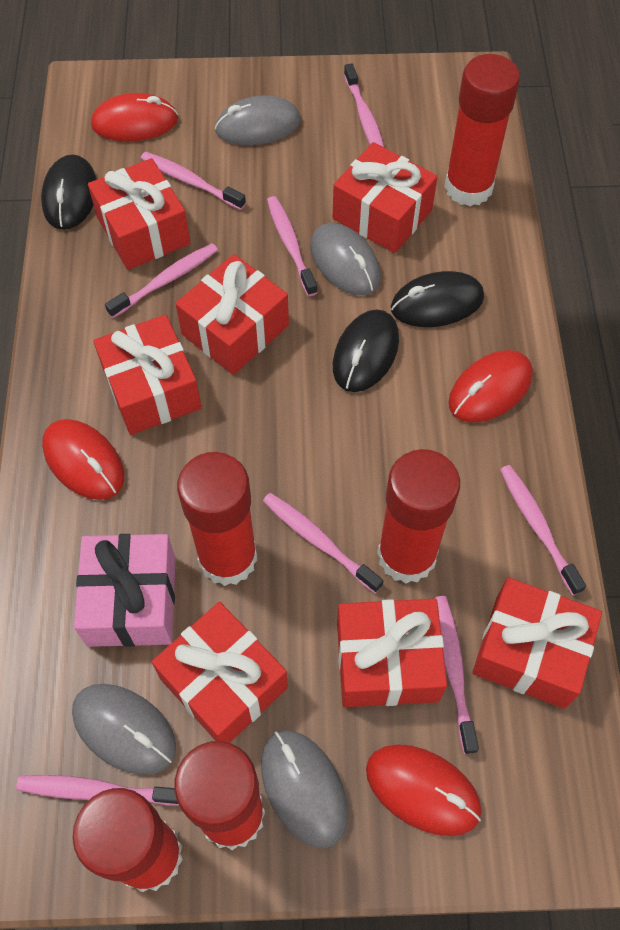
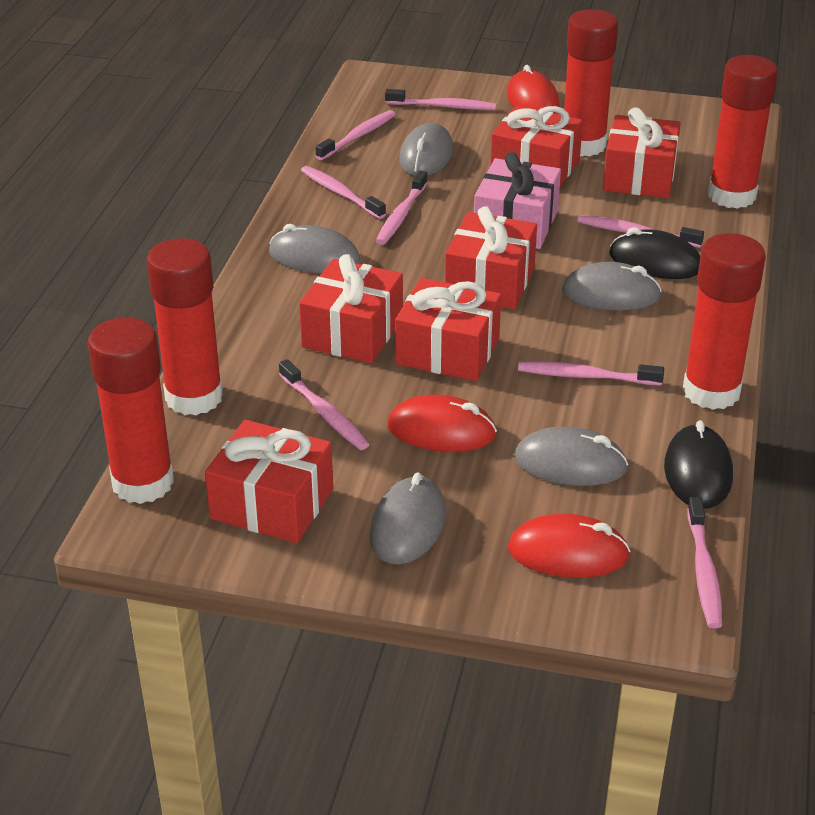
black mouse: 3 -> 2
grey mouse: 4 -> 5
red gift: 7 -> 6
red mouse: 4 -> 3

